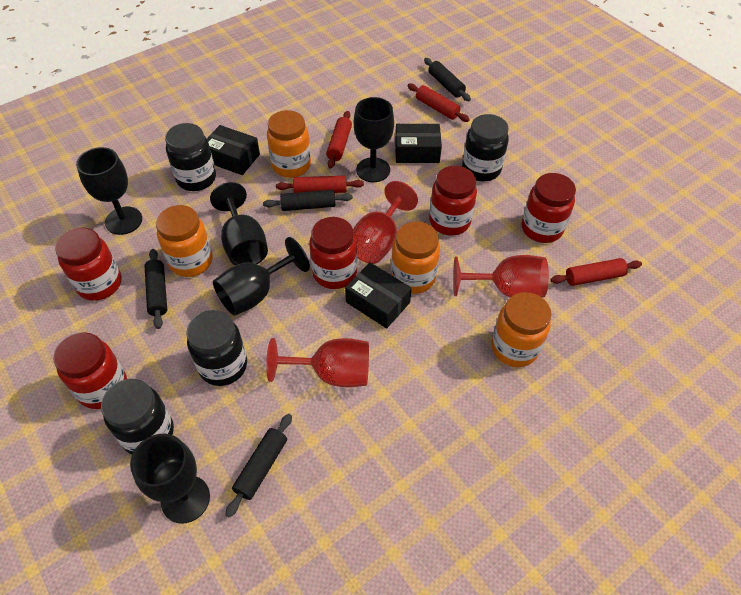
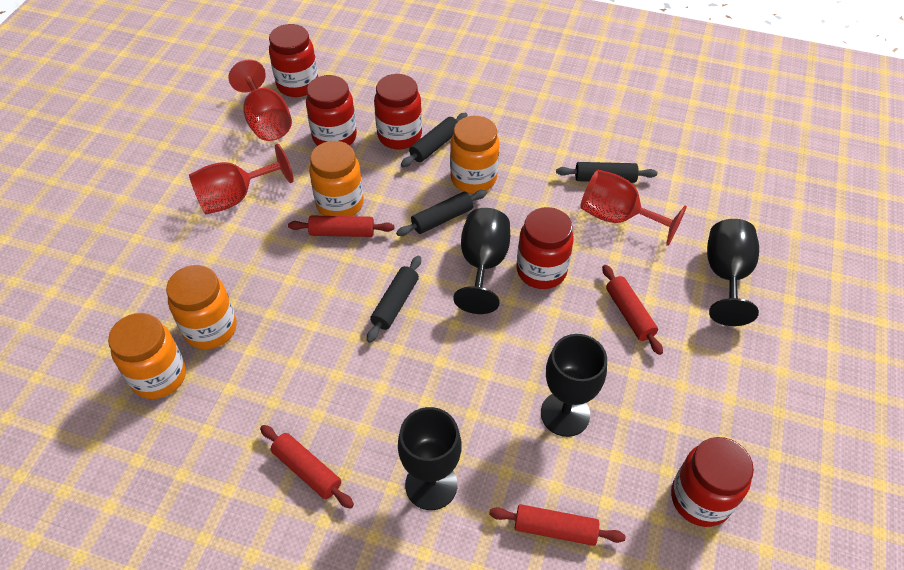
black box: 3 -> 0
black goblet: 5 -> 4
black jar: 4 -> 0

